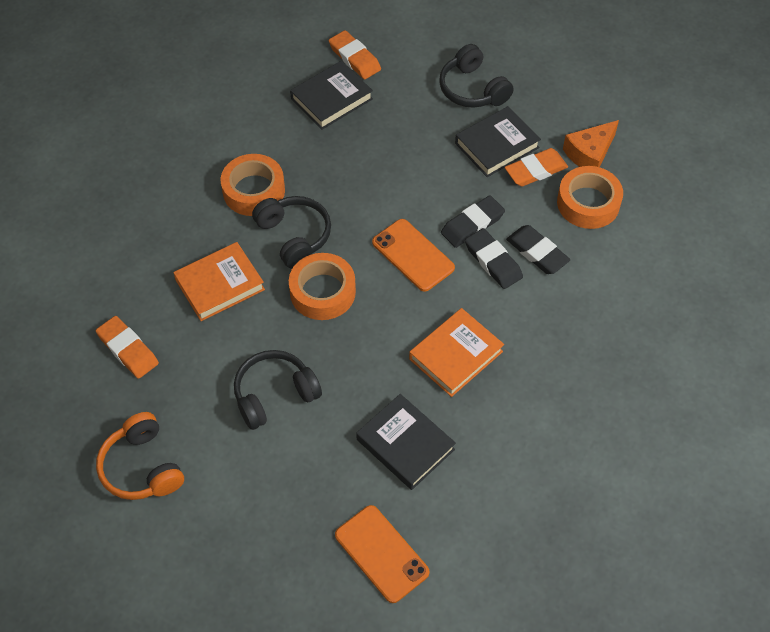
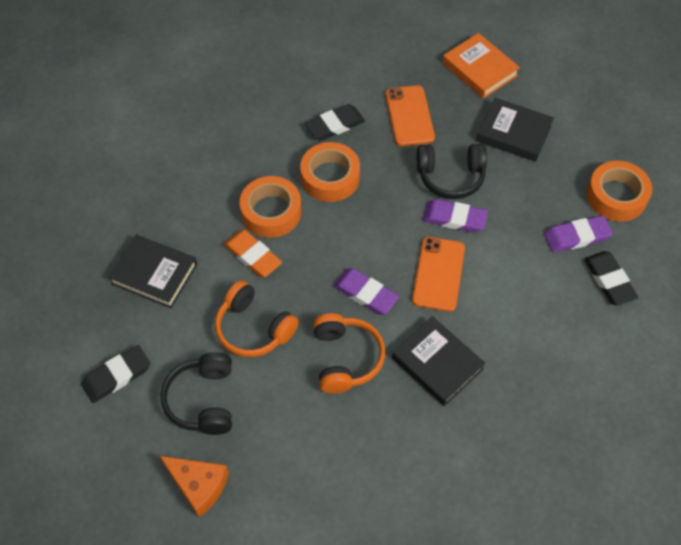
black headphones: 3 -> 2
orange book: 2 -> 1
orange eraser: 3 -> 1
orange headphones: 1 -> 2
purple eraser: 0 -> 3

